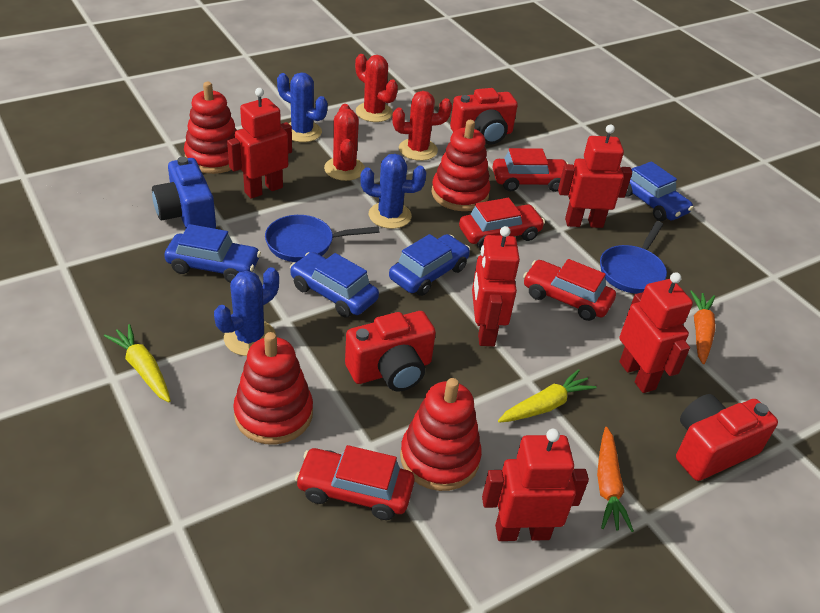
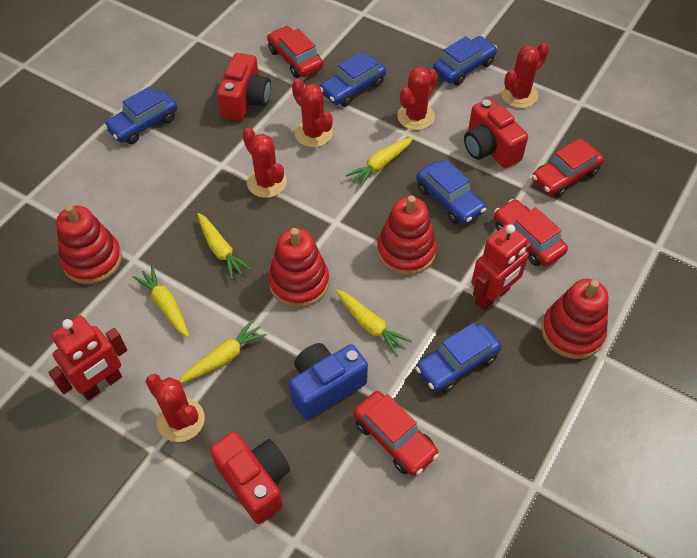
blue cactus: 3 -> 0
blue car: 4 -> 5
blue pan: 2 -> 0
orange carrot: 2 -> 0
red cactus: 3 -> 5
red robot: 5 -> 2
yellow carrot: 2 -> 5

